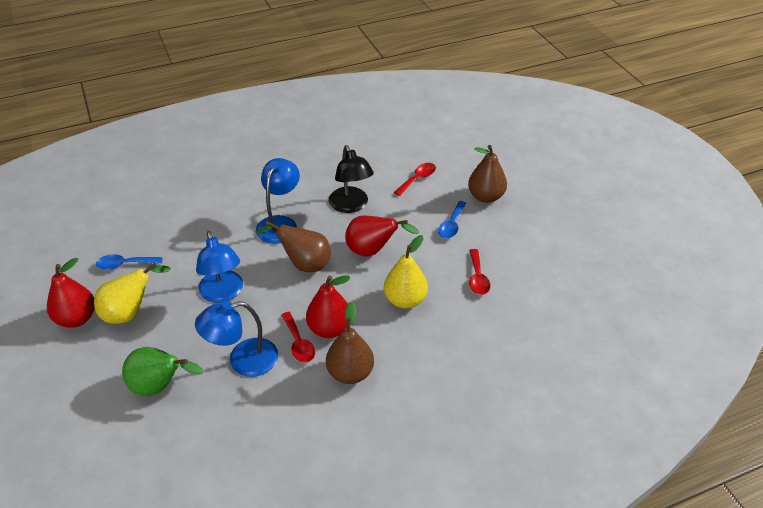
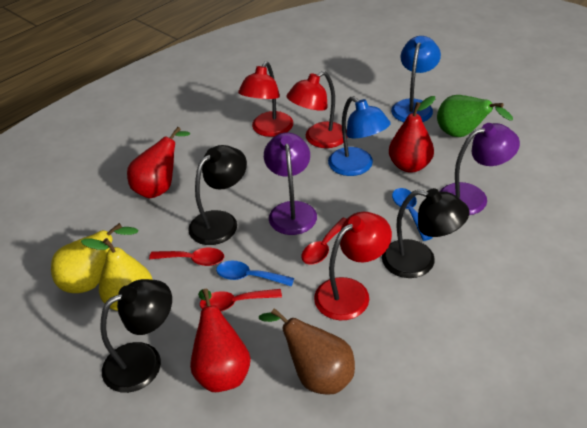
black lamp: 1 -> 3
blue lamp: 3 -> 2
brown pear: 3 -> 1
purple lamp: 0 -> 2
red lamp: 0 -> 3

